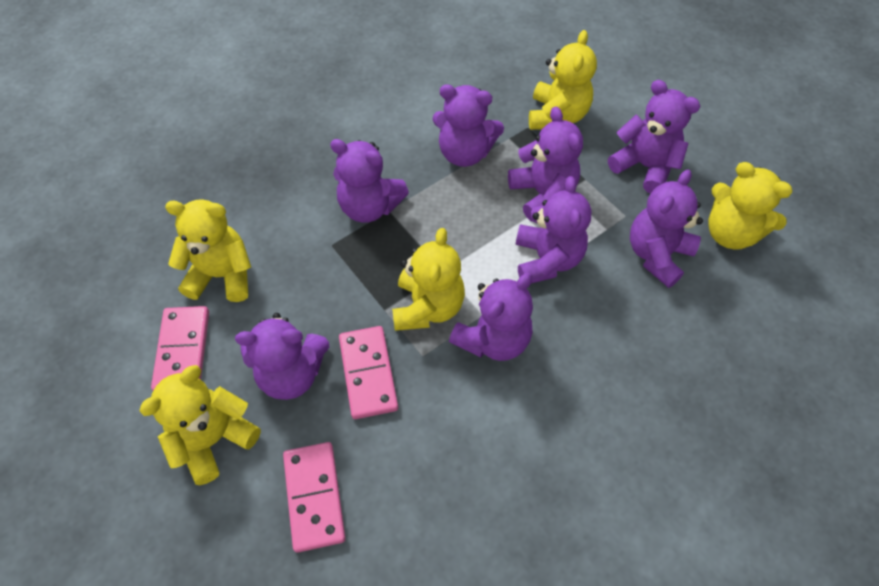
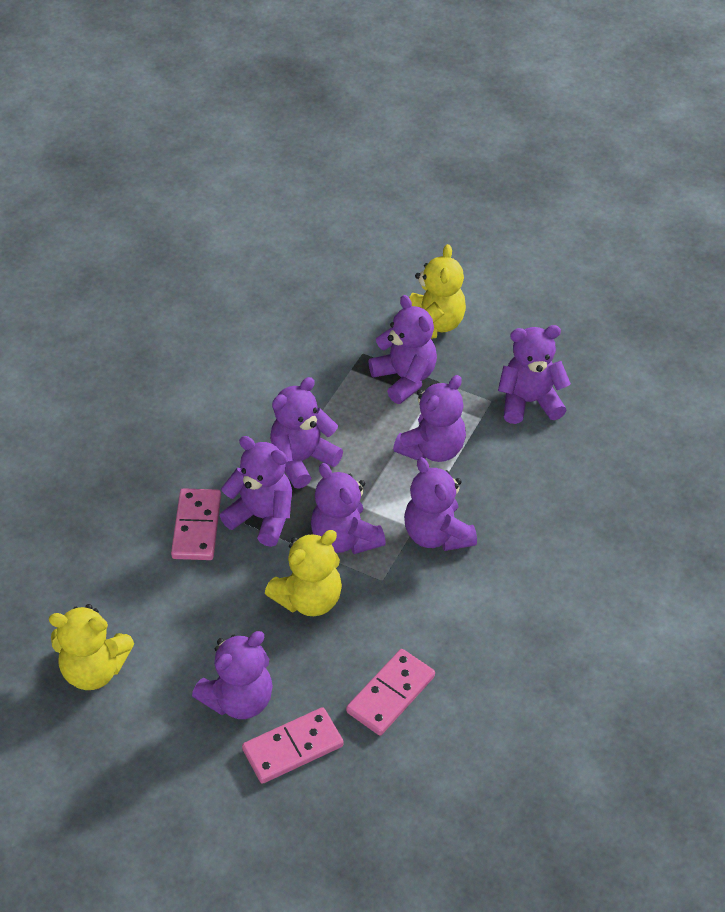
yellow teddy bear: 5 -> 3

